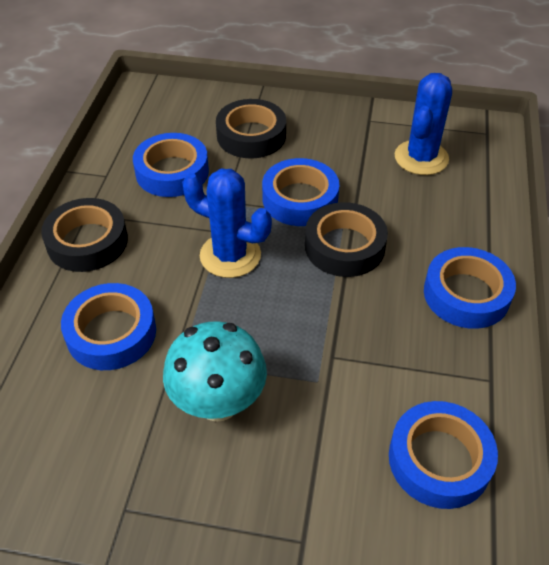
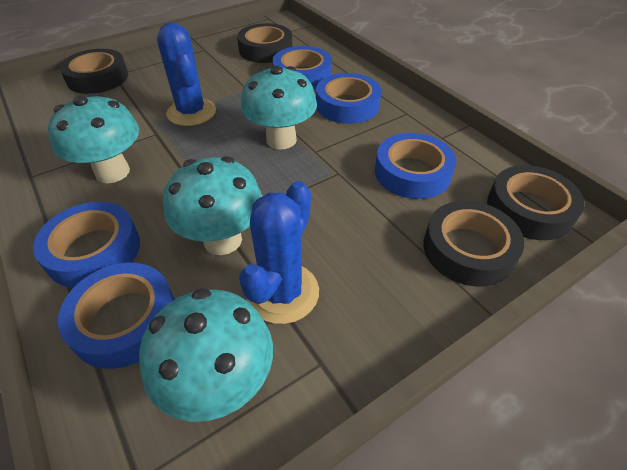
black tape: 3 -> 4
turquoise mushroom: 1 -> 4

